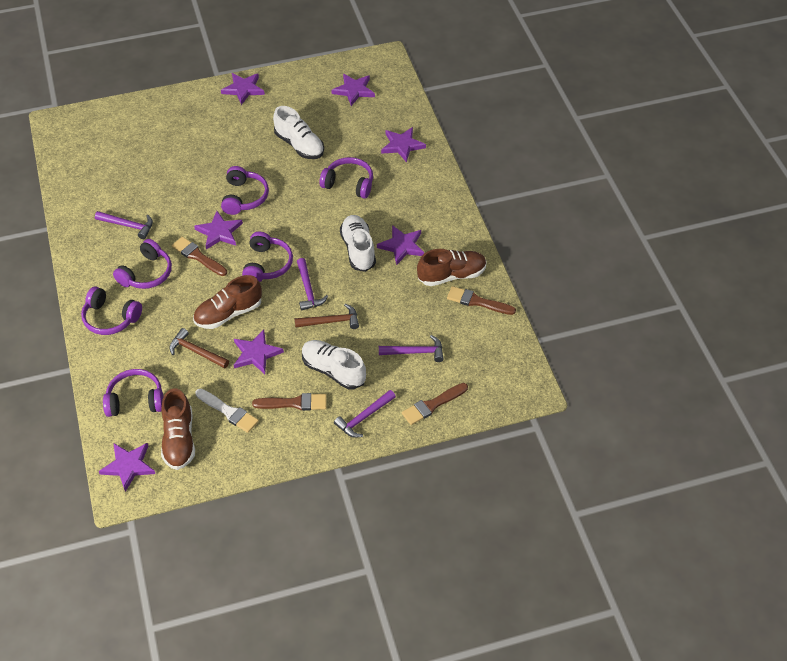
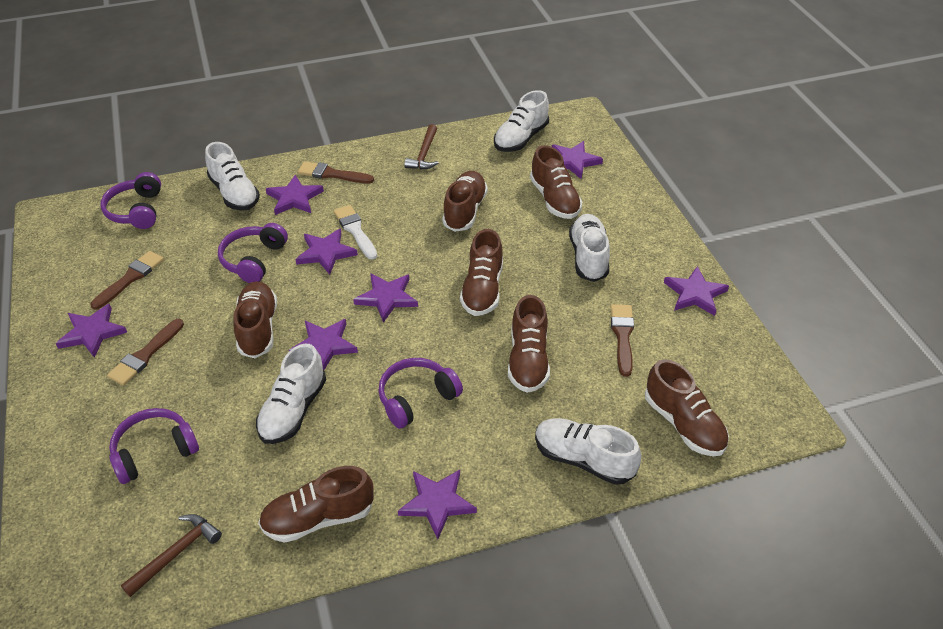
brown shoe: 3 -> 7
purple hammer: 4 -> 0
purple headphones: 6 -> 4
purple star: 7 -> 8
white shoe: 3 -> 5

